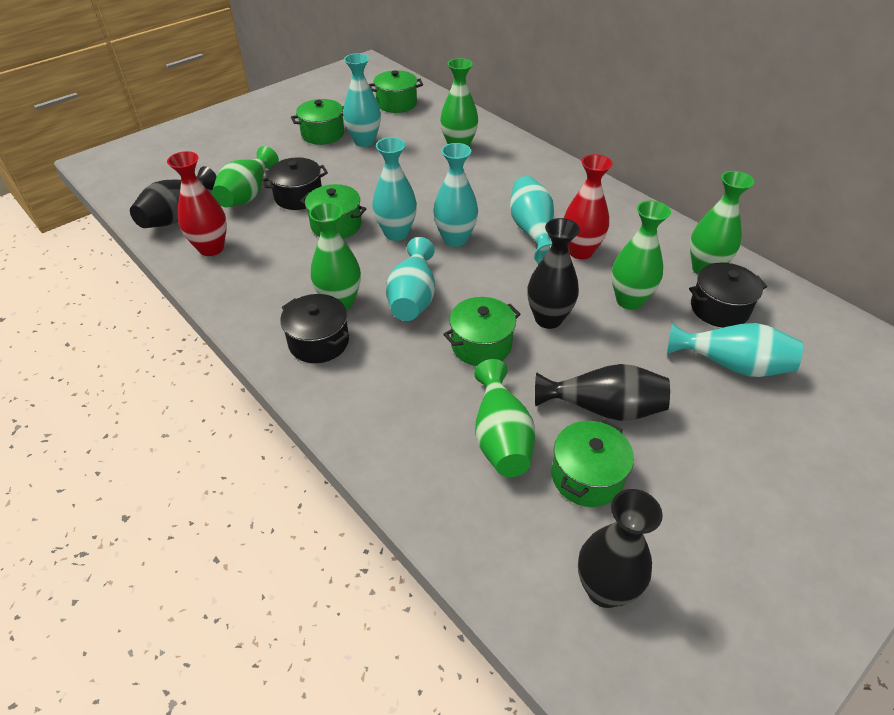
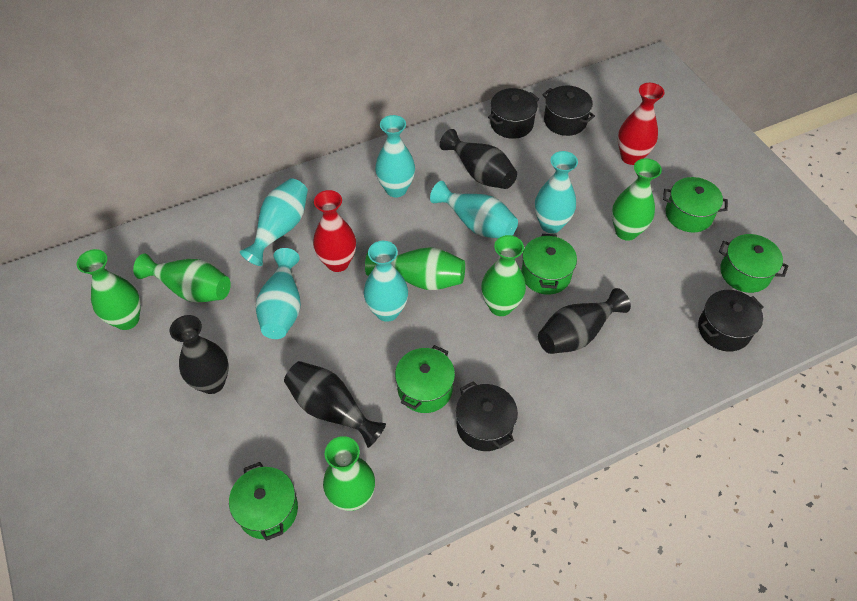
black pot: 3 -> 4

